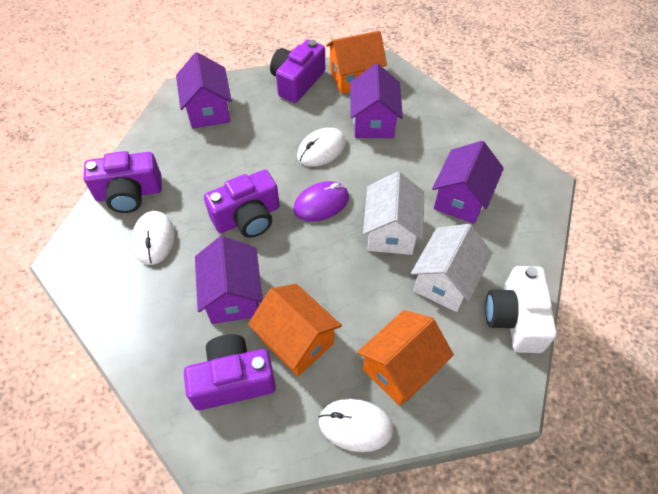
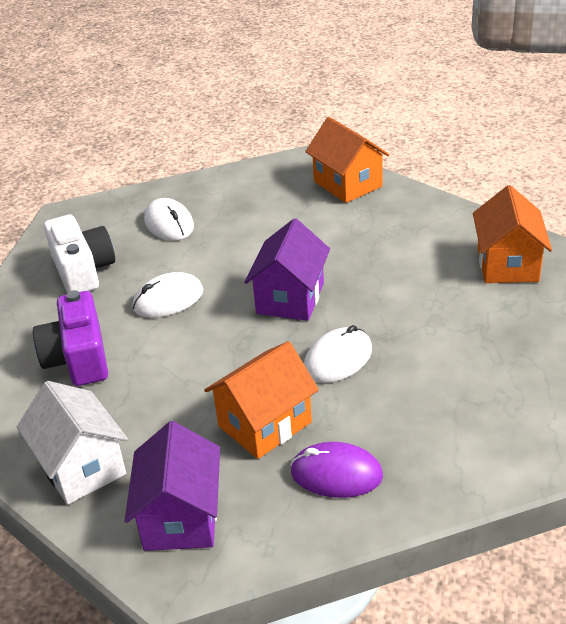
purple camera: 4 -> 1
purple house: 4 -> 2
white house: 2 -> 1

